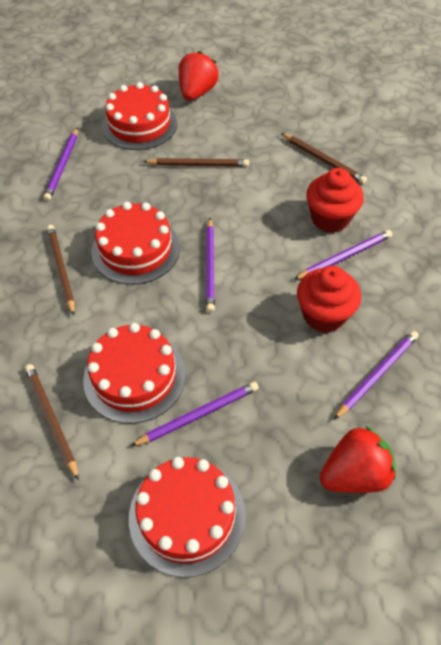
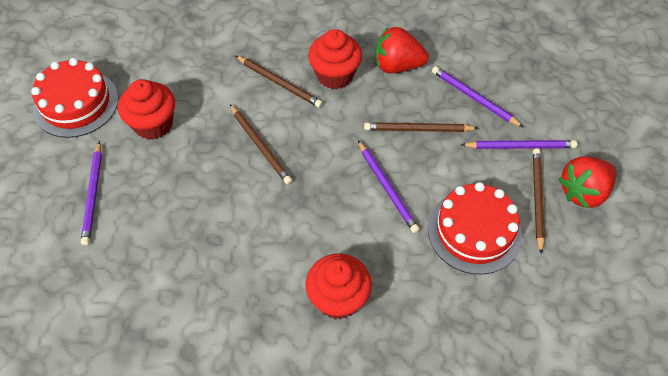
purple pencil: 5 -> 4
red cake: 4 -> 2
red cupcake: 2 -> 3

